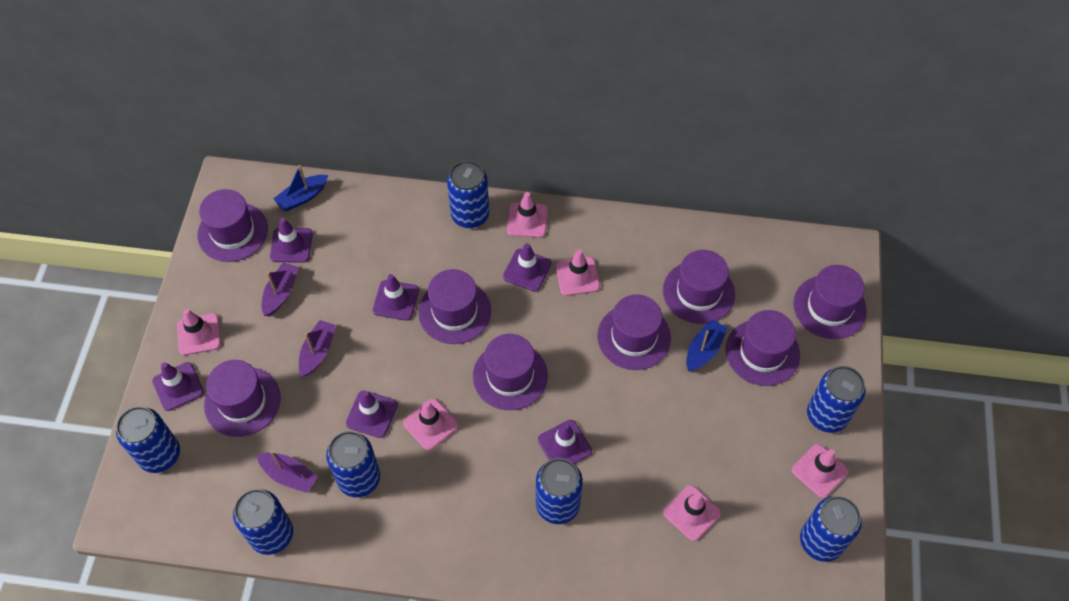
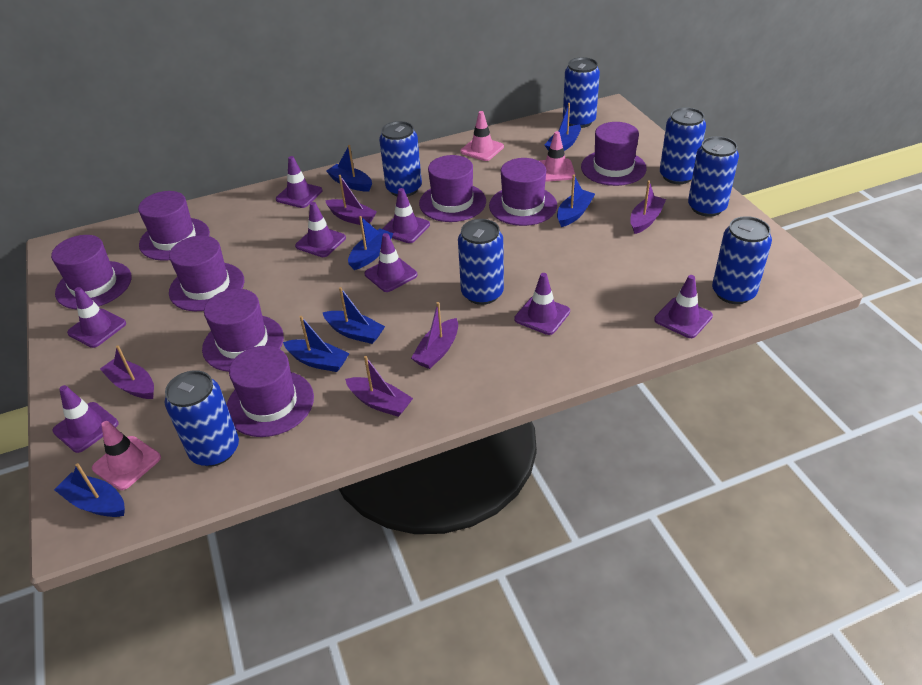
blue boat: 2 -> 7
pink traffic cone: 6 -> 3
purple boat: 3 -> 5
purple traffic cone: 6 -> 8

